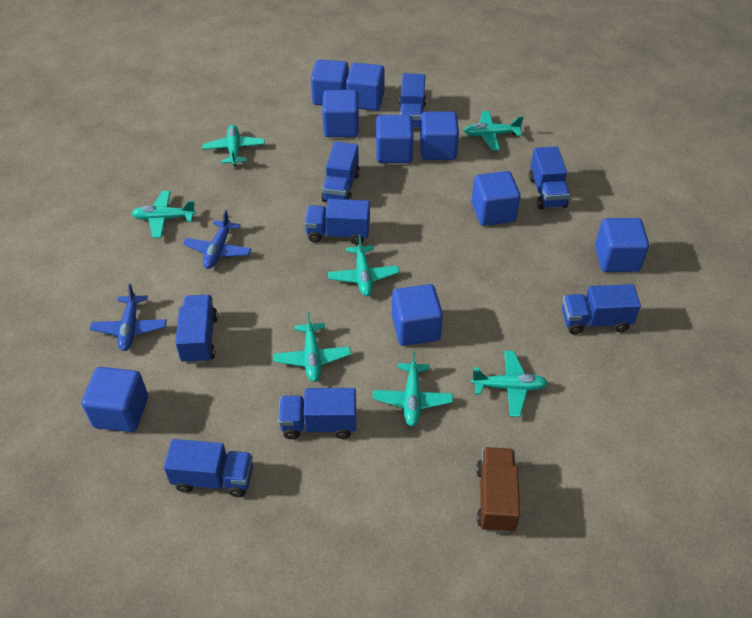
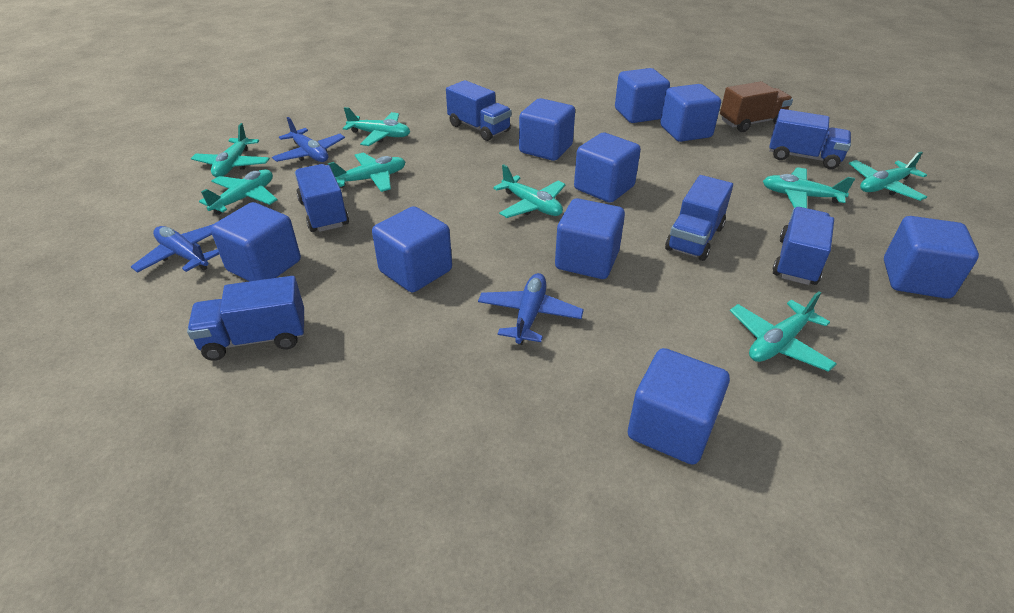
blue plane: 2 -> 3
blue truck: 8 -> 6
turquoise plane: 7 -> 8

